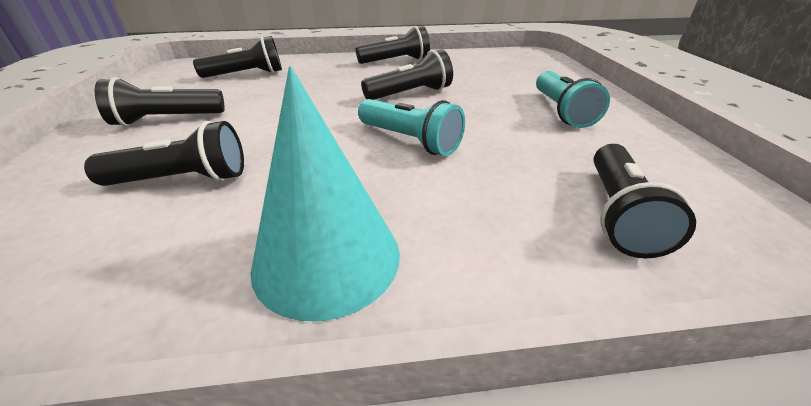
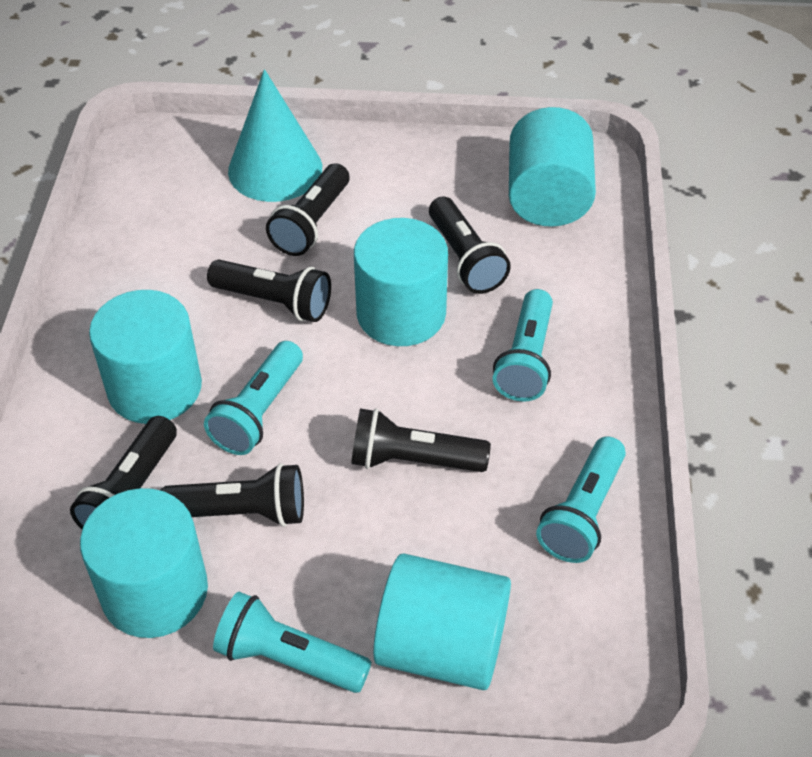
turquoise cylinder: 0 -> 5
turquoise flashlight: 2 -> 4

